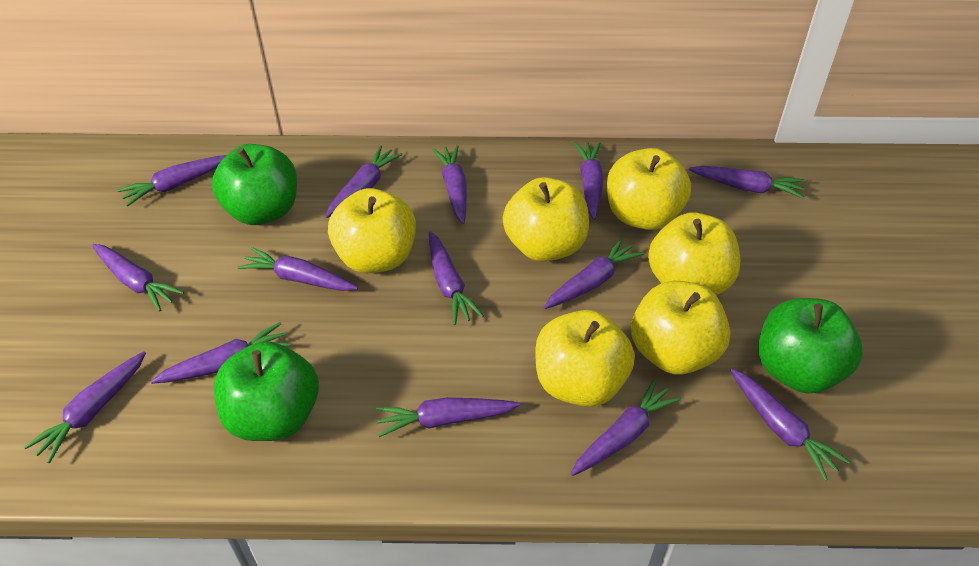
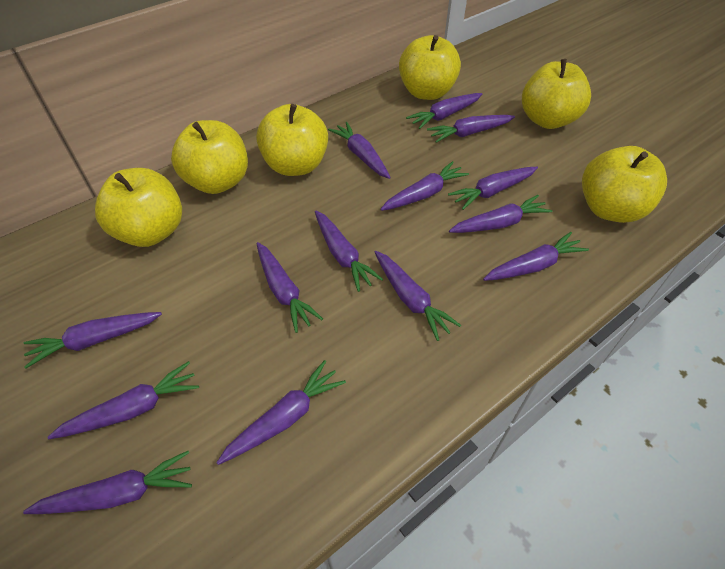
green apple: 3 -> 0

